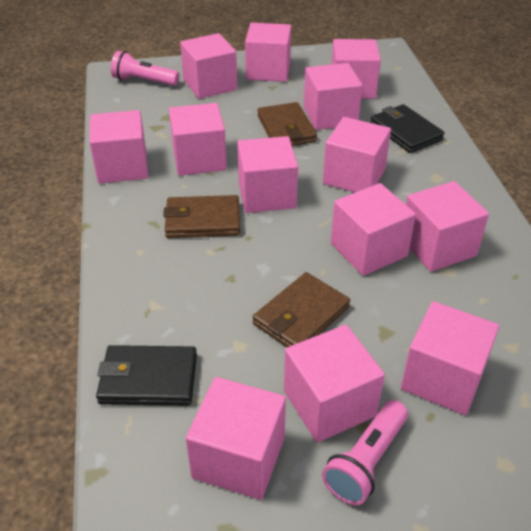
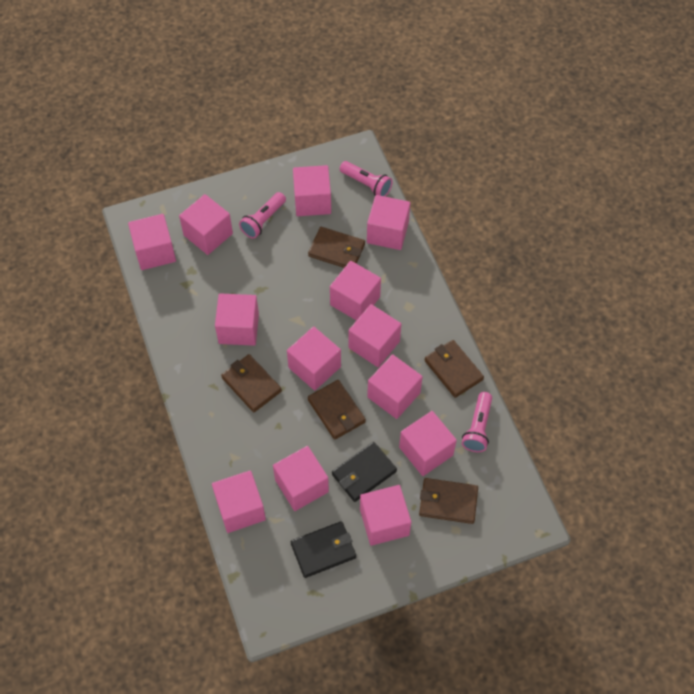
brown wallet: 3 -> 5
pink flashlight: 2 -> 3

